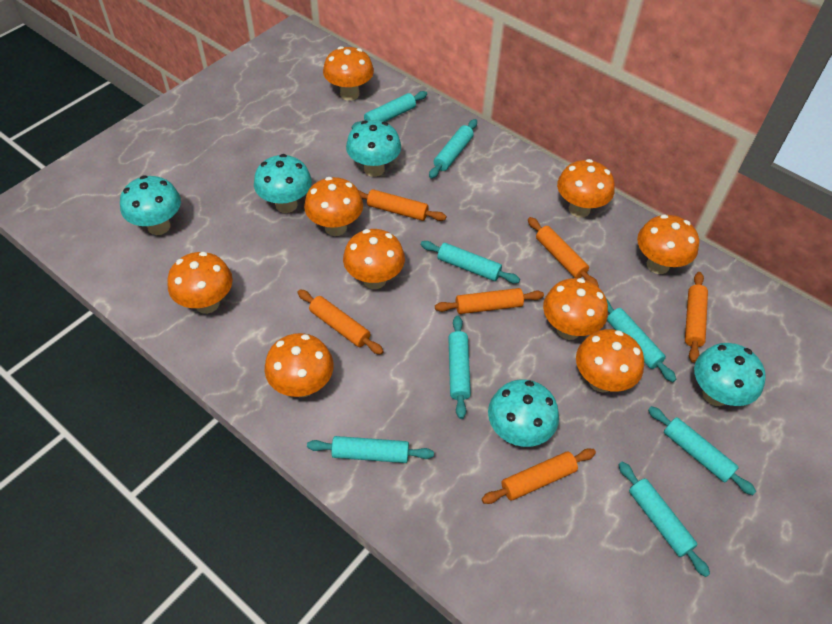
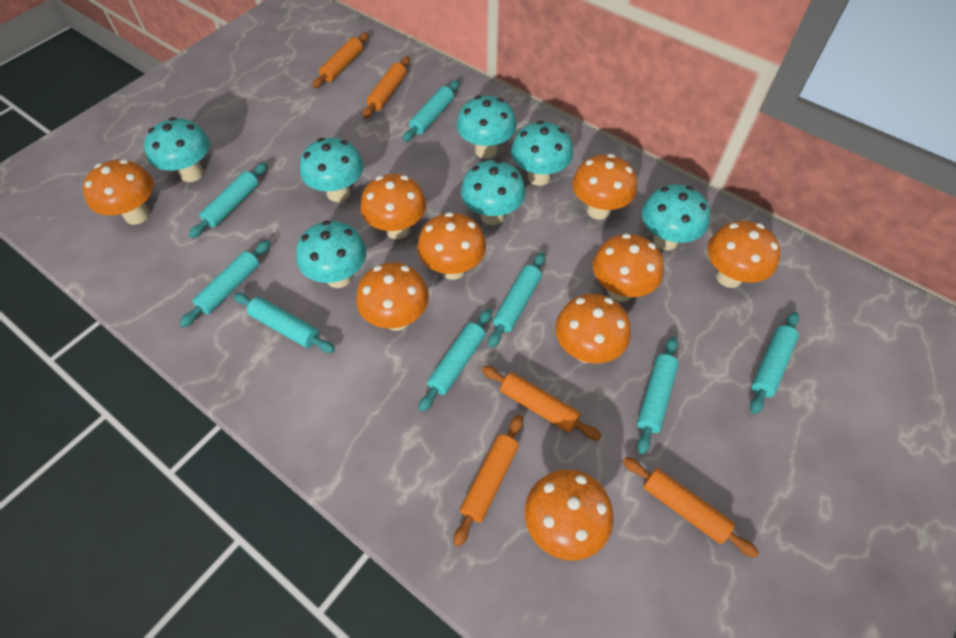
orange rolling pin: 6 -> 5
turquoise mushroom: 5 -> 7

